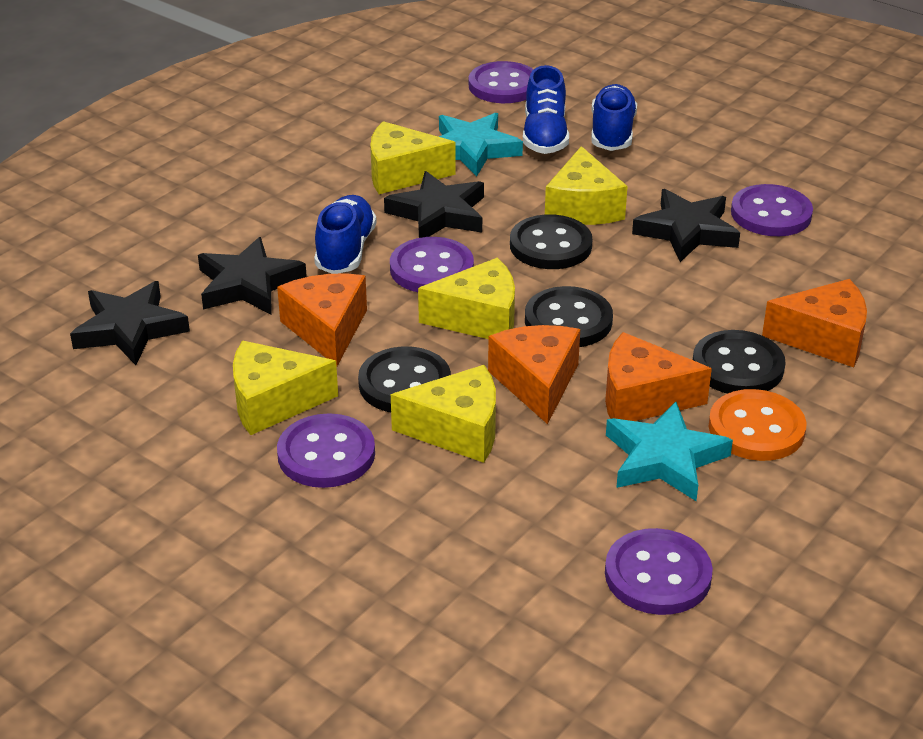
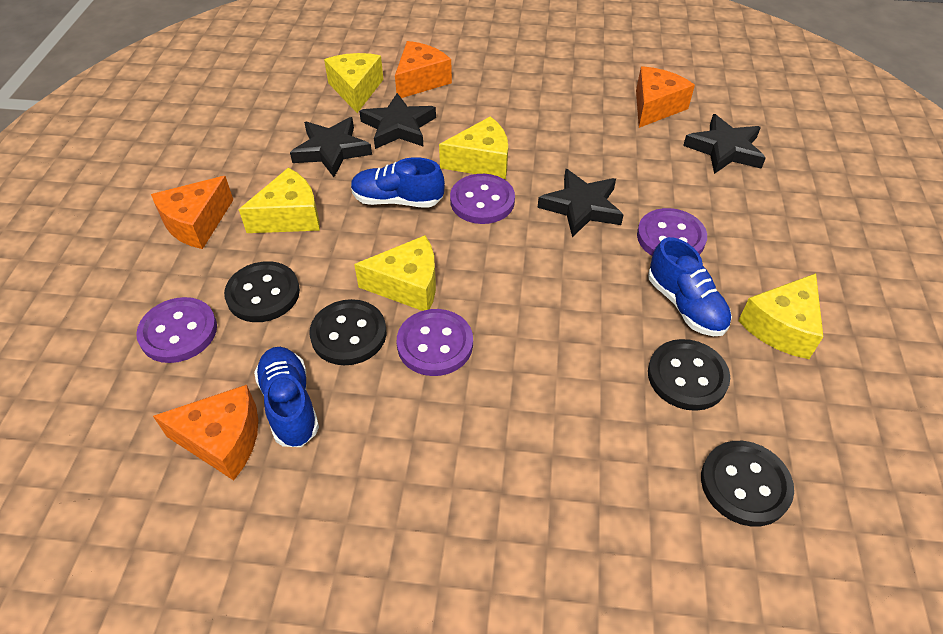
orange button: 1 -> 0
purple button: 5 -> 4
turquoise star: 2 -> 0

